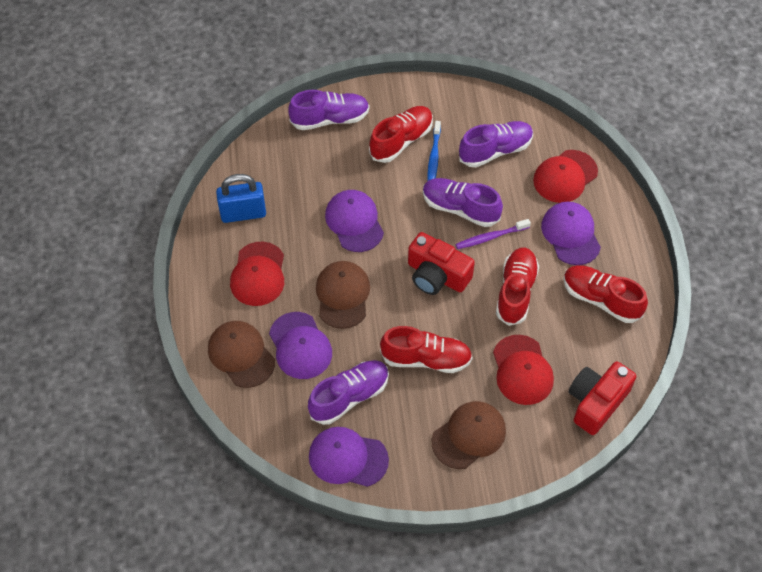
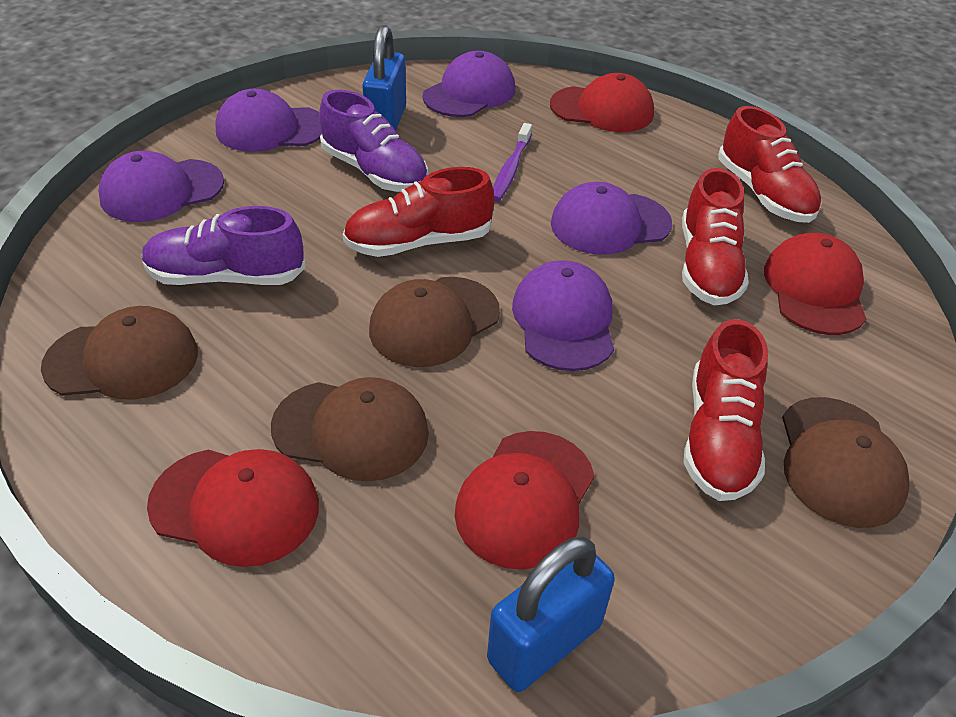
blue padlock: 1 -> 2
blue toothbrush: 1 -> 0
brown cap: 3 -> 4
purple cap: 4 -> 5
purple shoe: 4 -> 2
red camera: 2 -> 0
red cap: 3 -> 4

